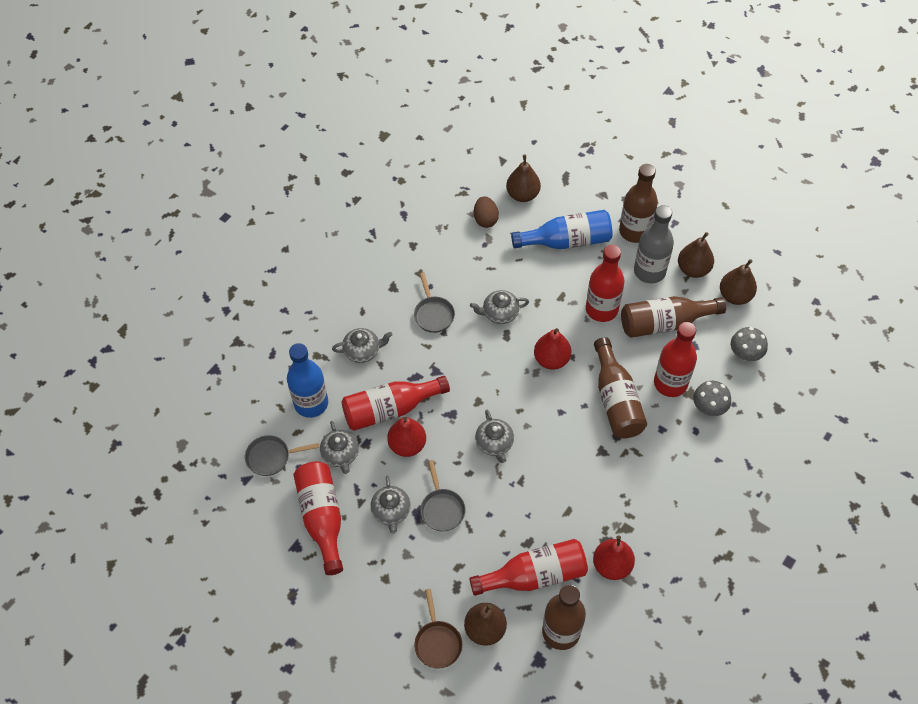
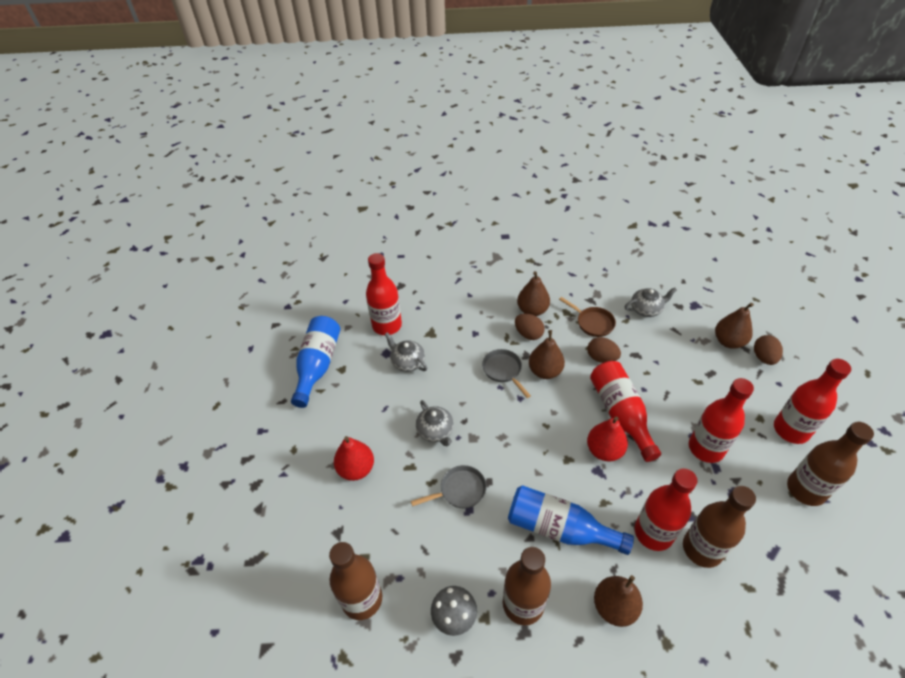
brown egg: 1 -> 3
grey bottle: 1 -> 0
grey mushroom: 2 -> 1
grey pan: 3 -> 2
grey teapot: 5 -> 3
red pear: 3 -> 2

